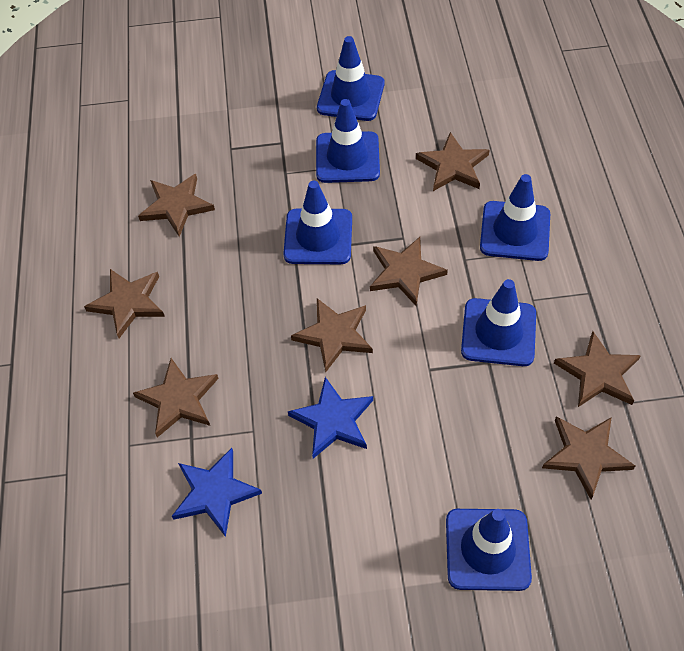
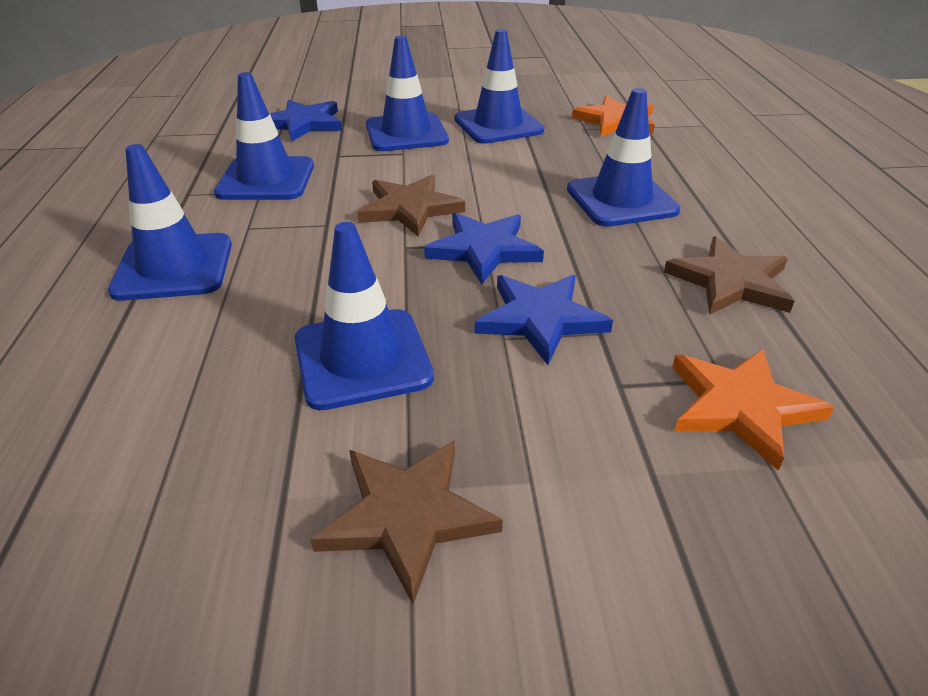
blue star: 2 -> 3
brown star: 8 -> 3
orange star: 0 -> 2

